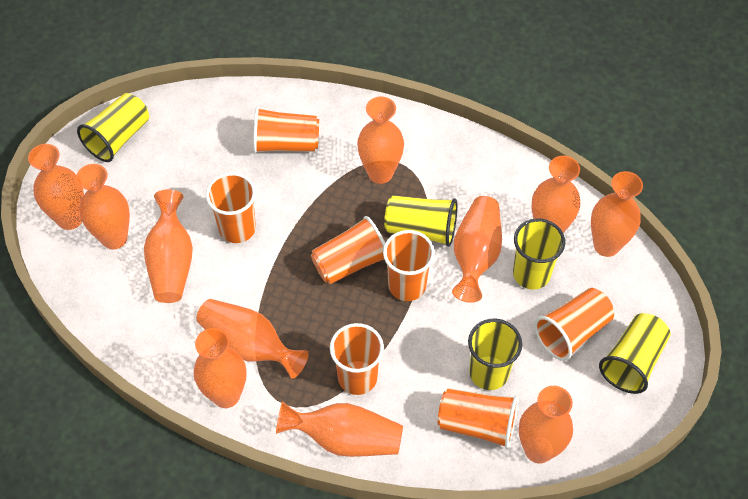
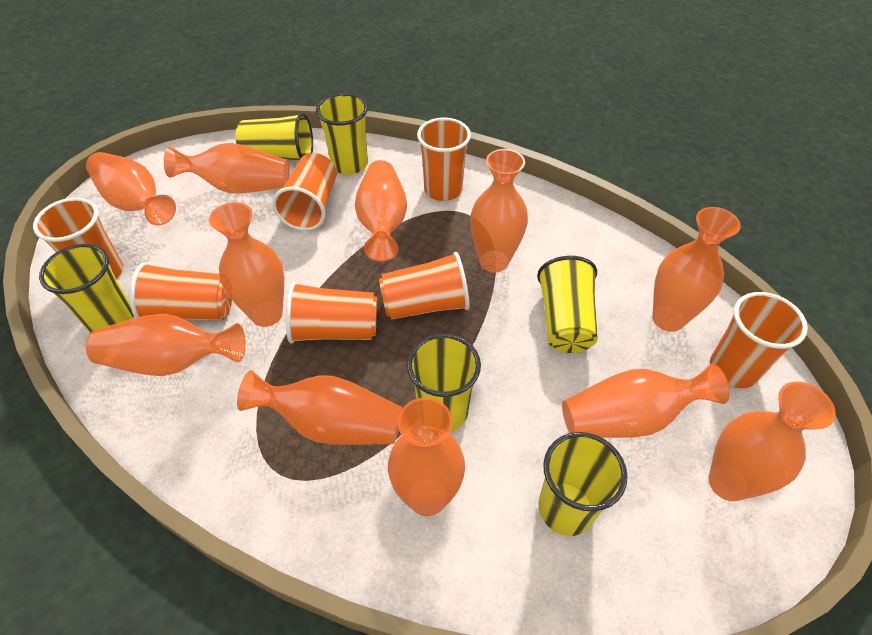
yellow cup: 5 -> 6

